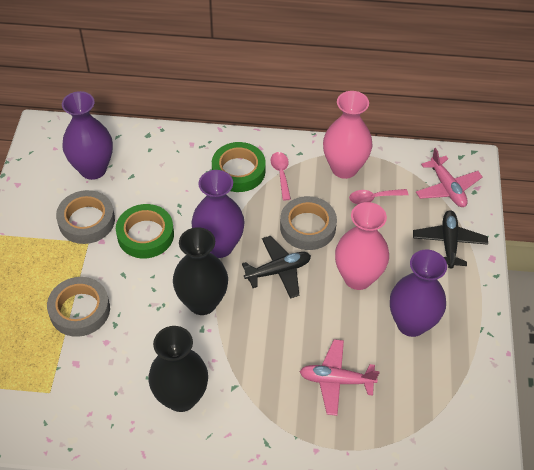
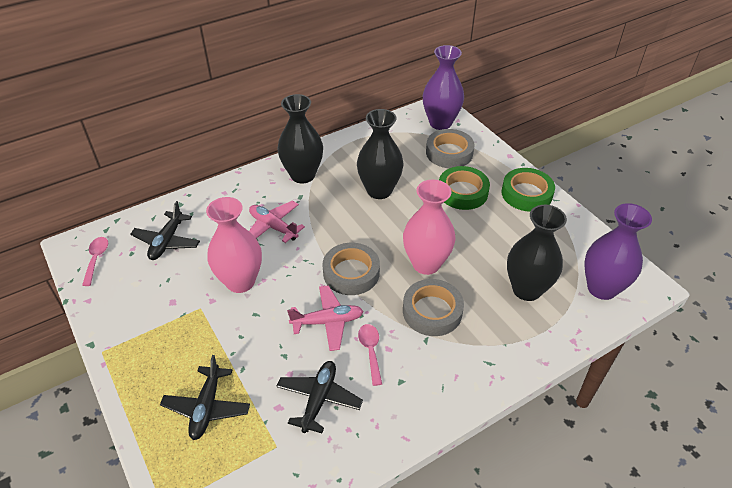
black plane: 2 -> 3
black vase: 2 -> 3
purple vase: 3 -> 2

